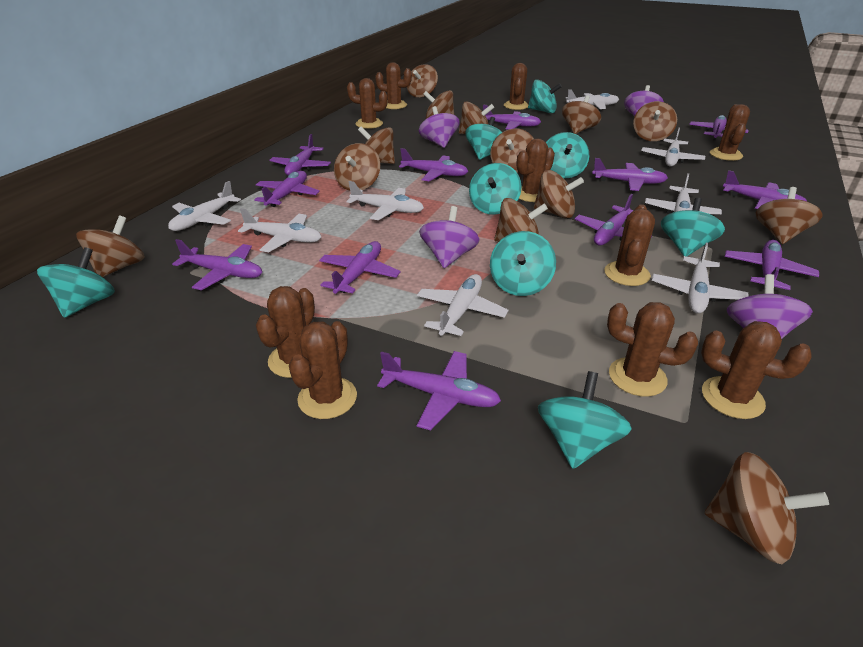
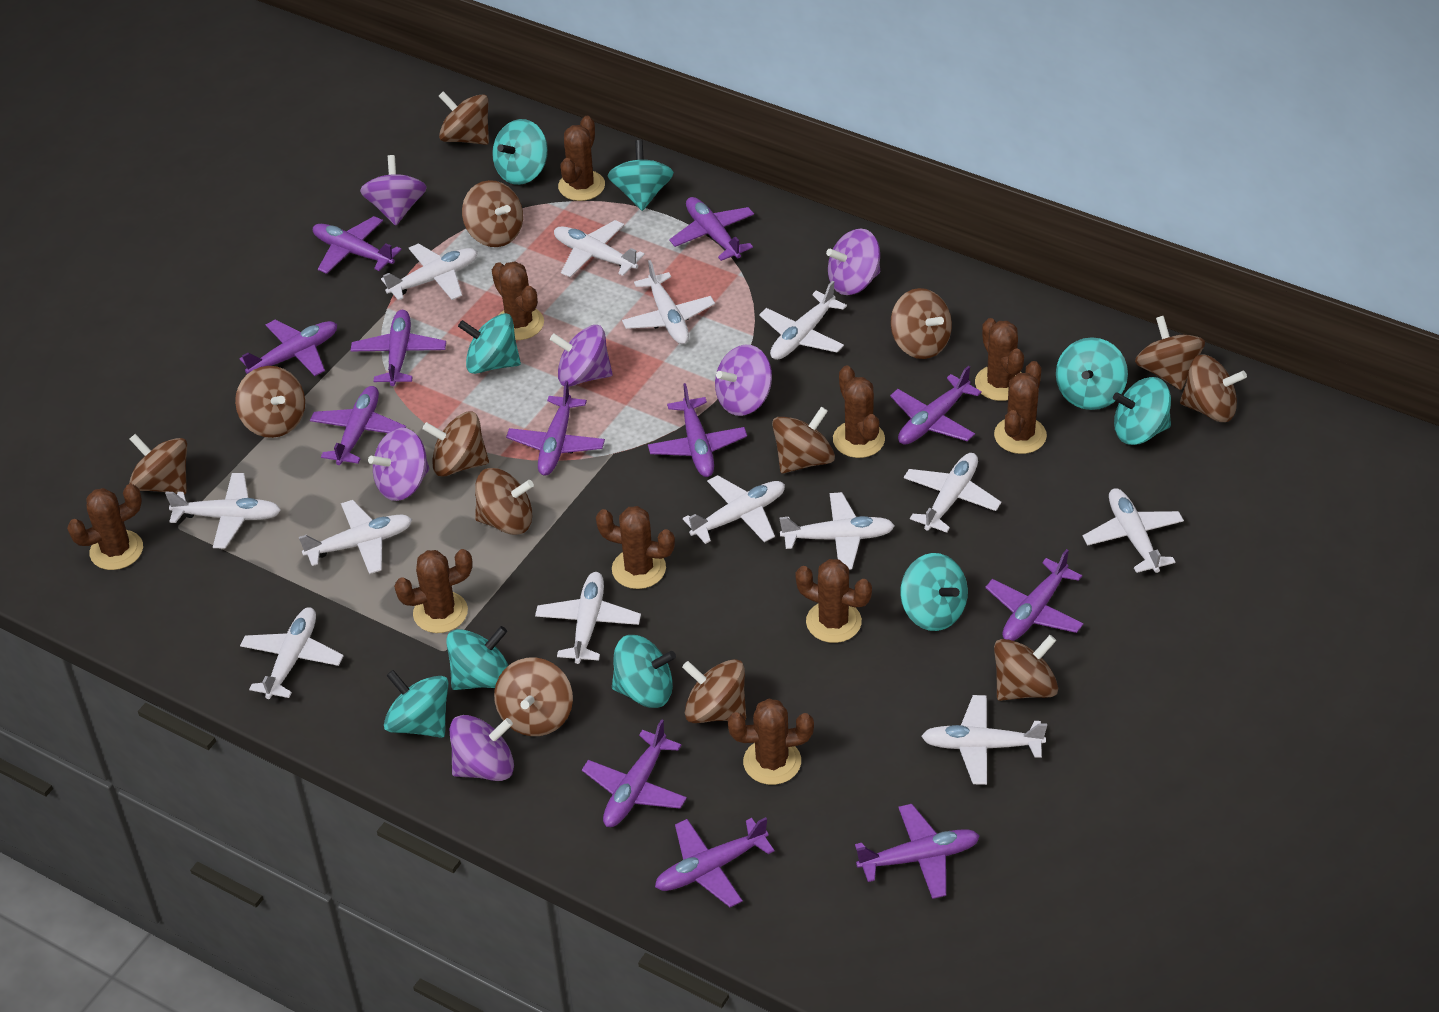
purple spinning top: 4 -> 6
turquoise spinning top: 8 -> 9
white plane: 8 -> 13

